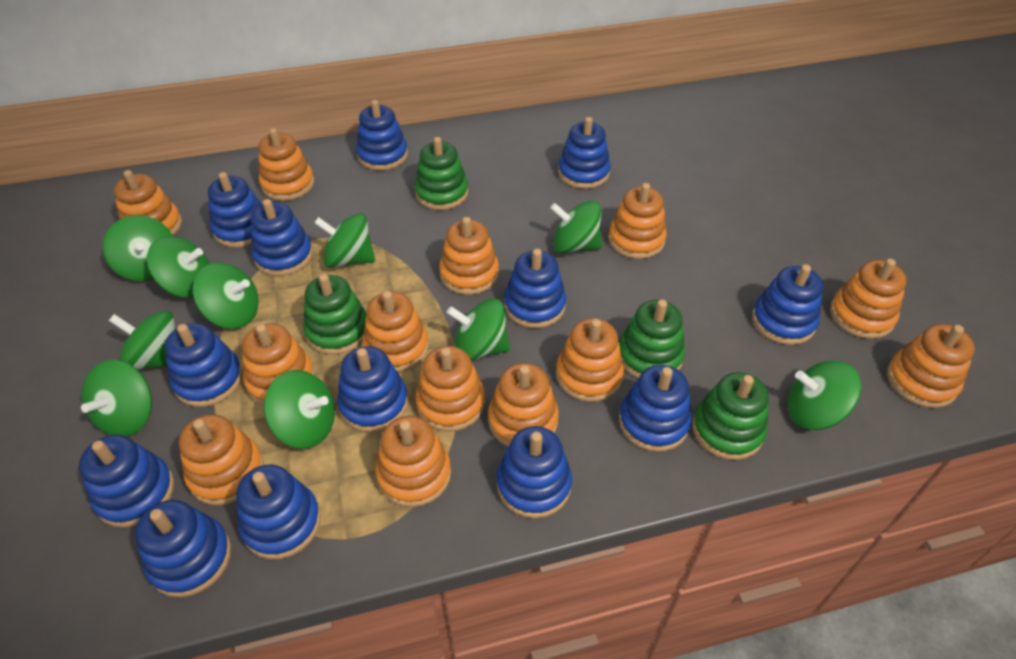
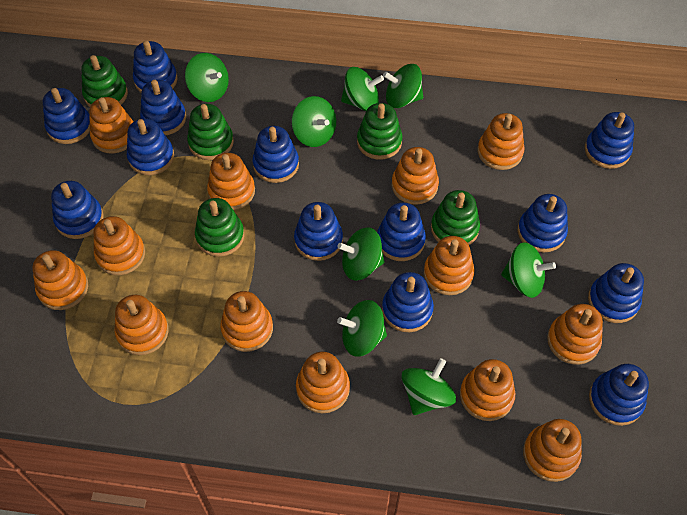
green spinning top: 10 -> 8
green stacking toy: 4 -> 5

